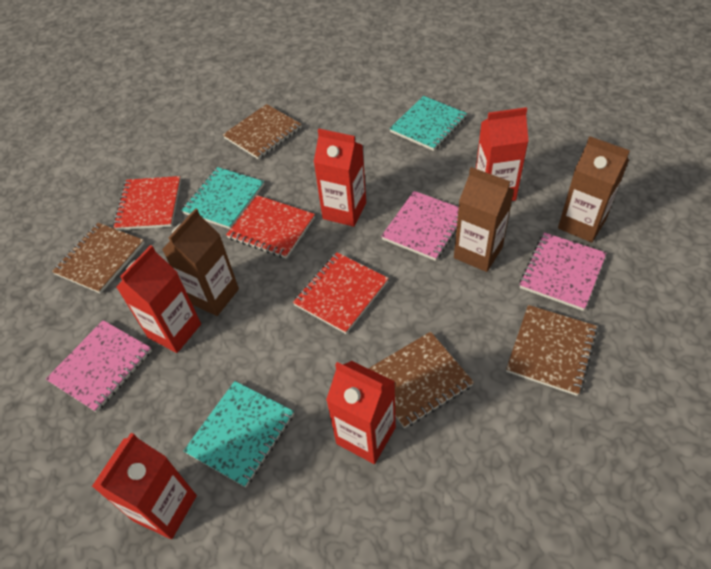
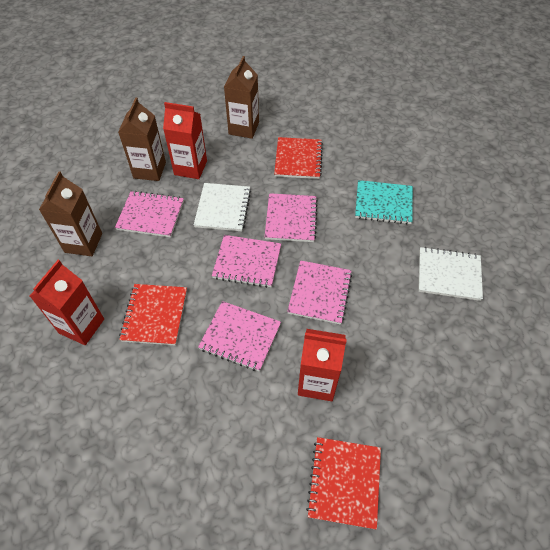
brown notebook: 4 -> 0
pink notebook: 3 -> 5
red carton: 5 -> 3
turquoise notebook: 3 -> 1
white notebook: 0 -> 2

